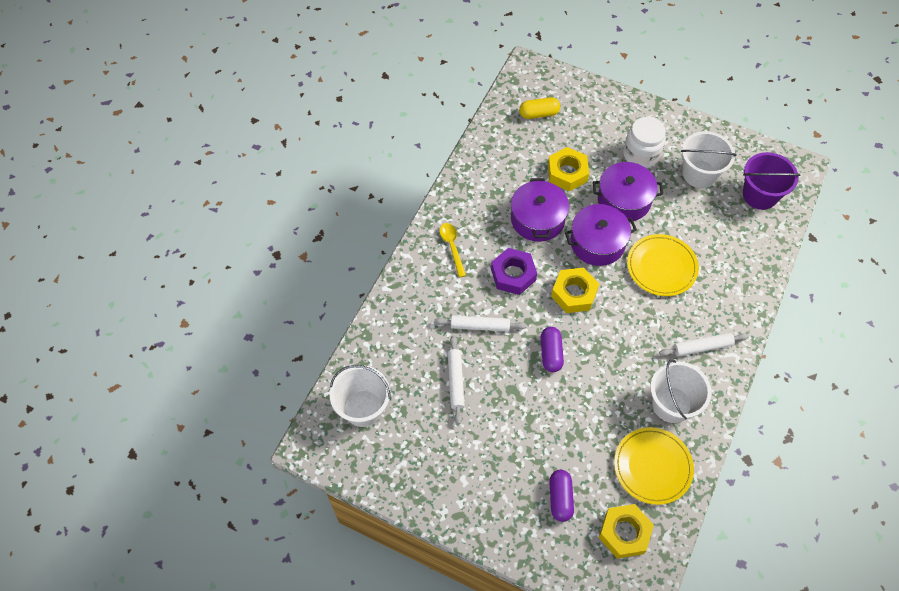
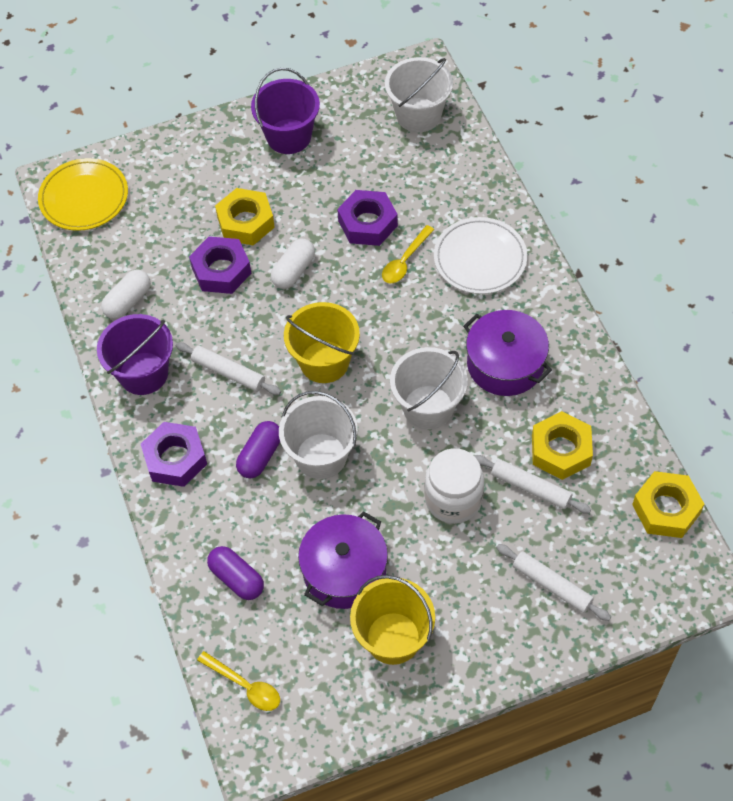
purple bucket: 1 -> 2
purple nut: 1 -> 3
purple pot: 3 -> 2
white capsule: 0 -> 2
white plate: 0 -> 1
yellow bucket: 0 -> 2
yellow capsule: 1 -> 0
yellow plate: 2 -> 1
yellow spoon: 1 -> 2

